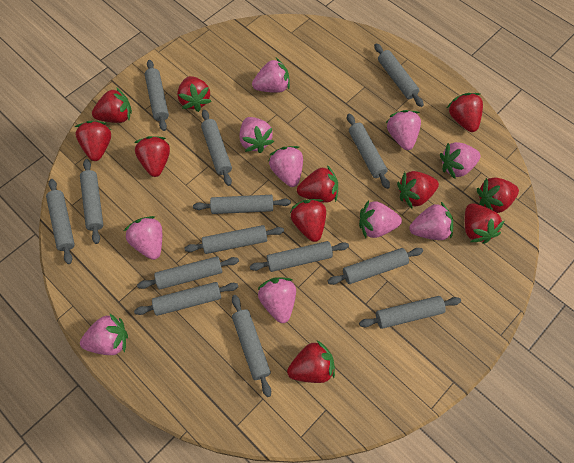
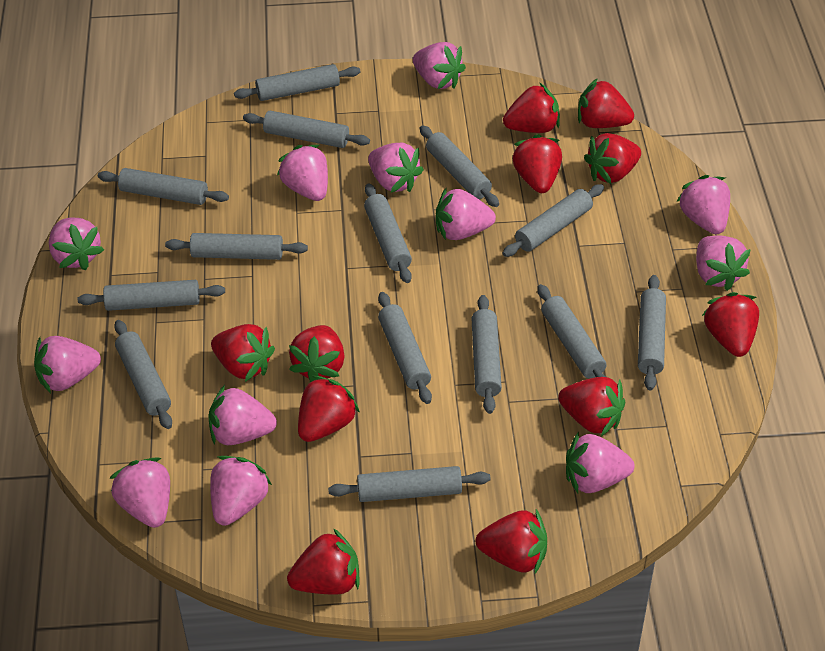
pink strawberry: 10 -> 12

